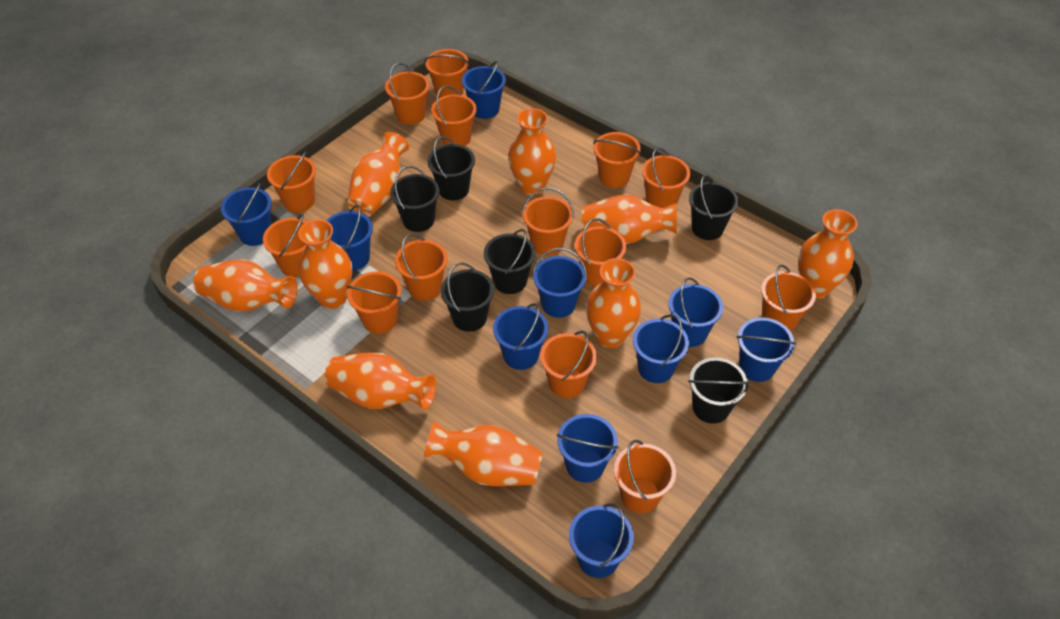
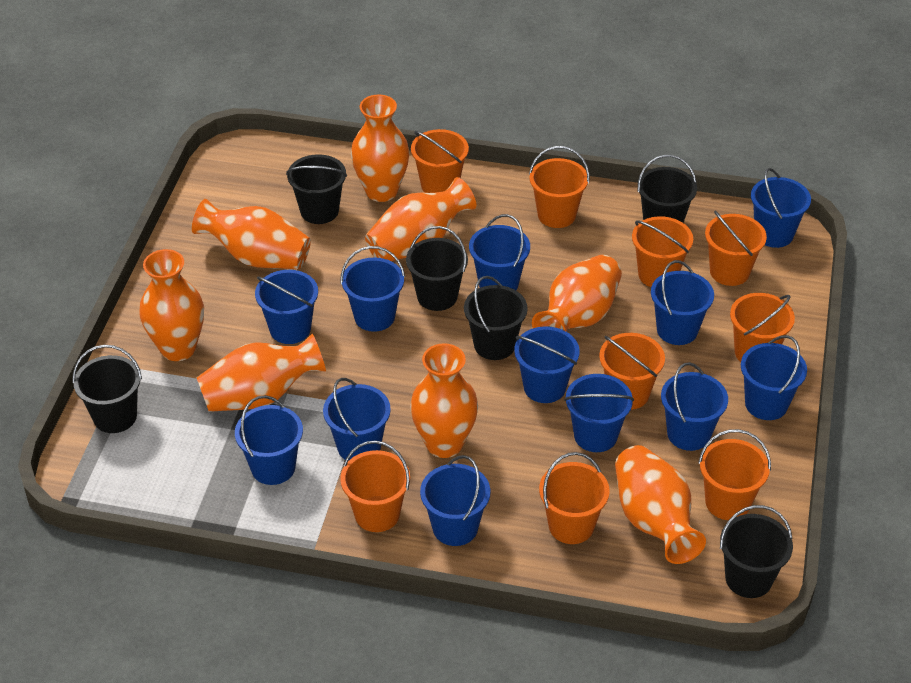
blue bucket: 10 -> 12
orange bucket: 14 -> 9
orange vase: 9 -> 8

